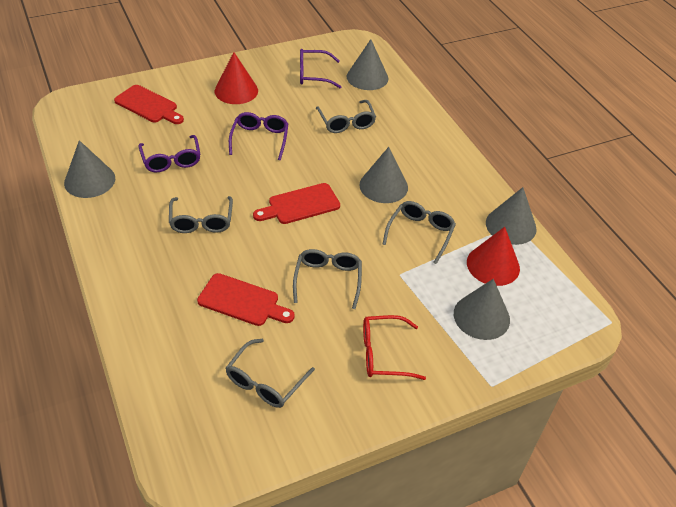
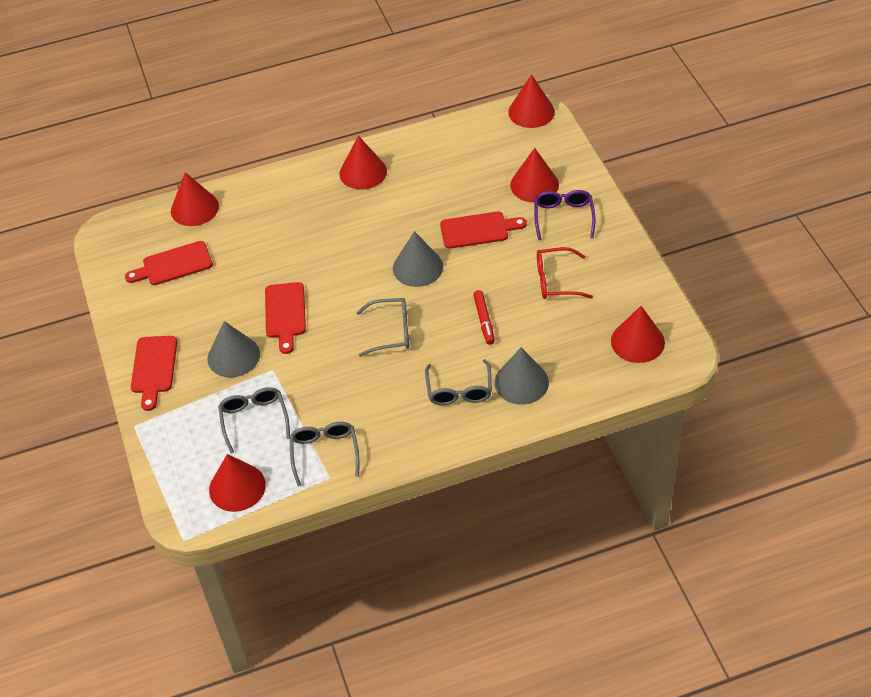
grey cone: 5 -> 3
grey glasses: 5 -> 4
purple glasses: 3 -> 1
red cone: 2 -> 6
red cutting board: 3 -> 4
red marker: 0 -> 1

